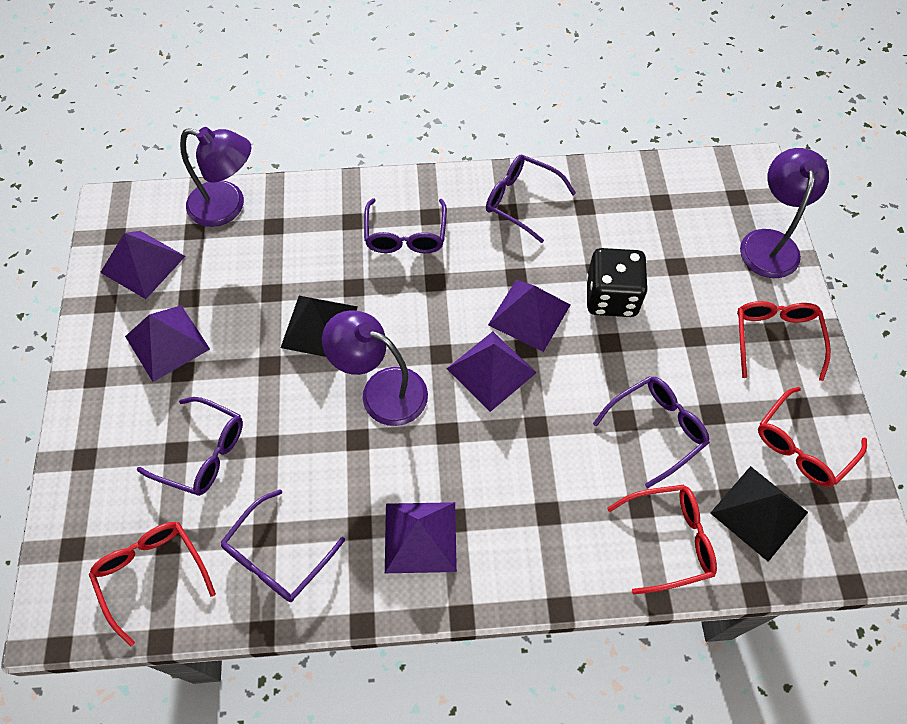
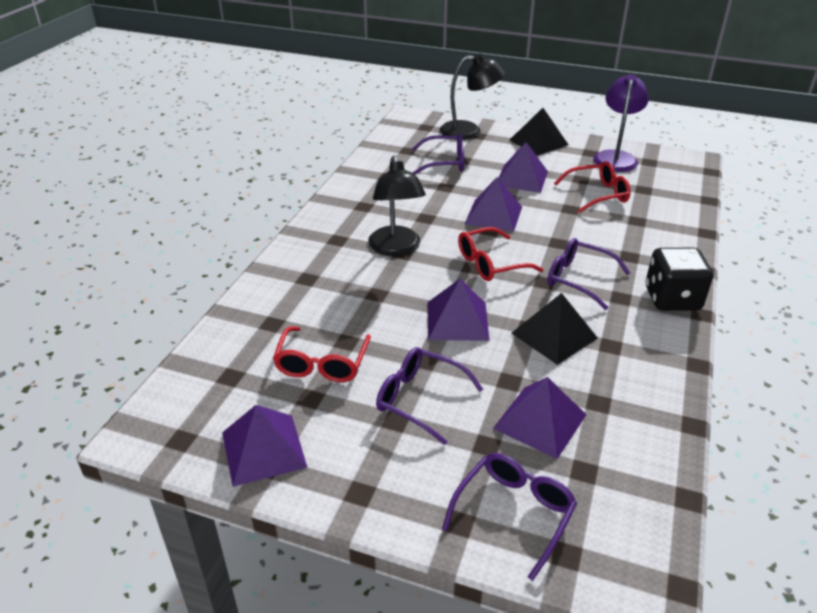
black lamp: 0 -> 2
purple glasses: 5 -> 4
purple lamp: 3 -> 1
red glasses: 4 -> 3

